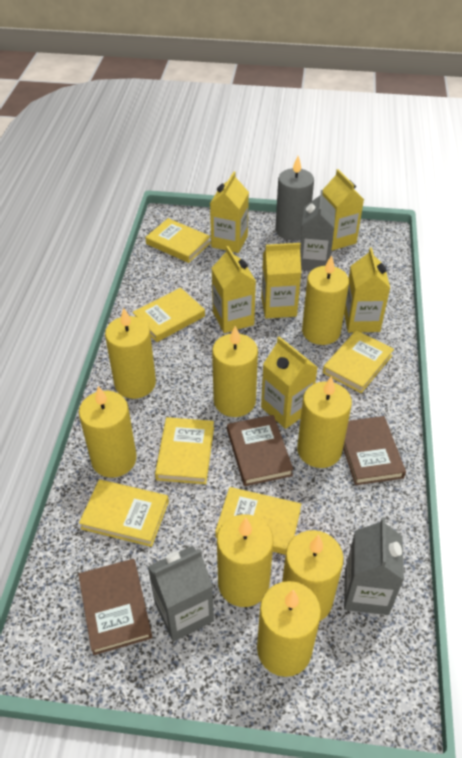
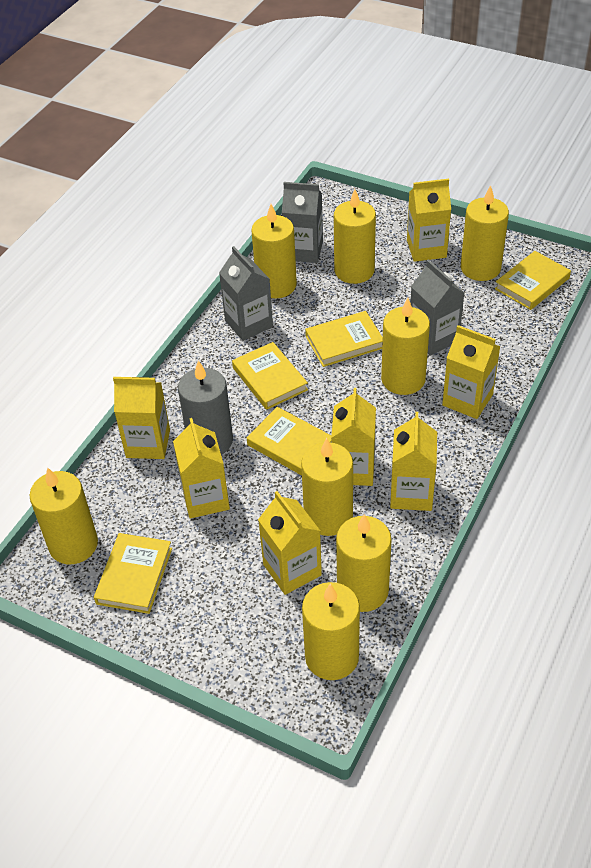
brown book: 3 -> 0
yellow book: 6 -> 5
yellow carton: 6 -> 7

